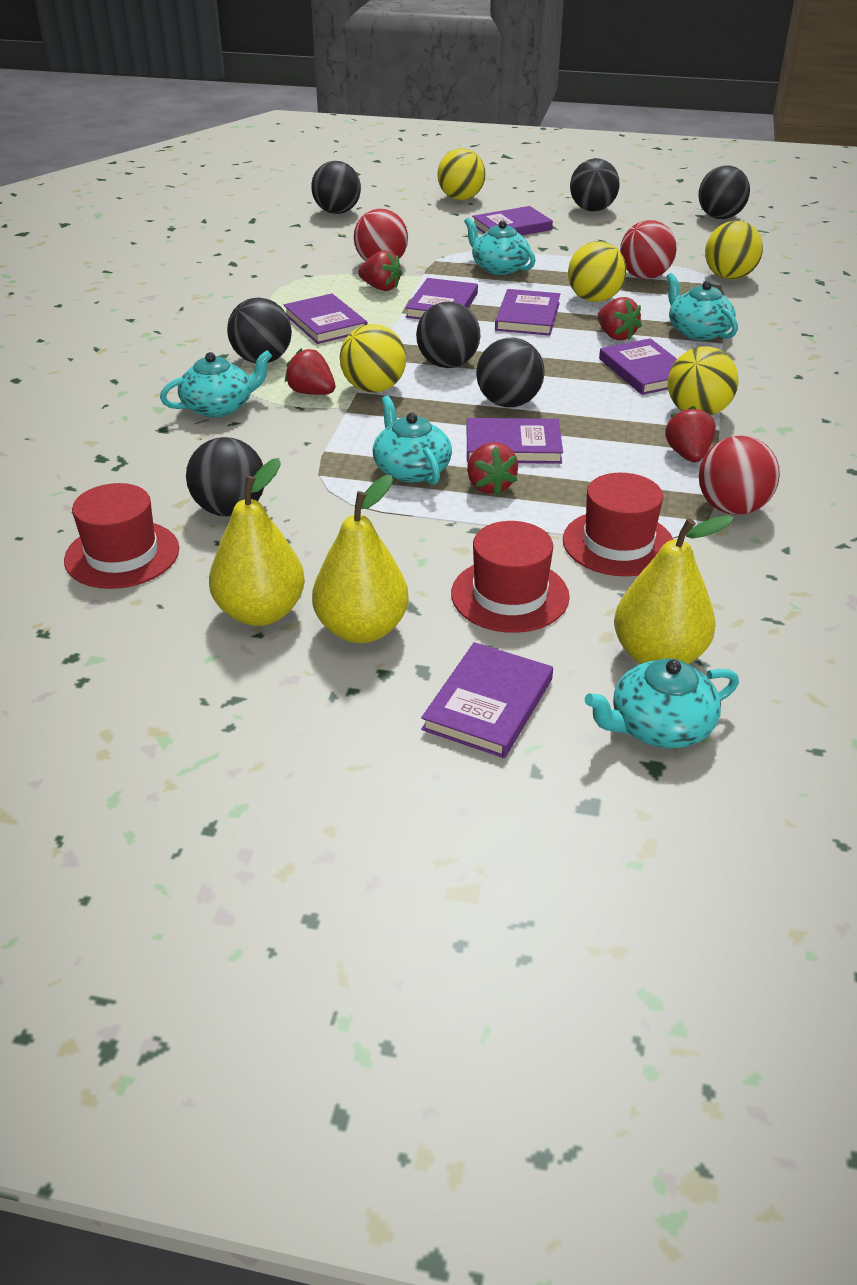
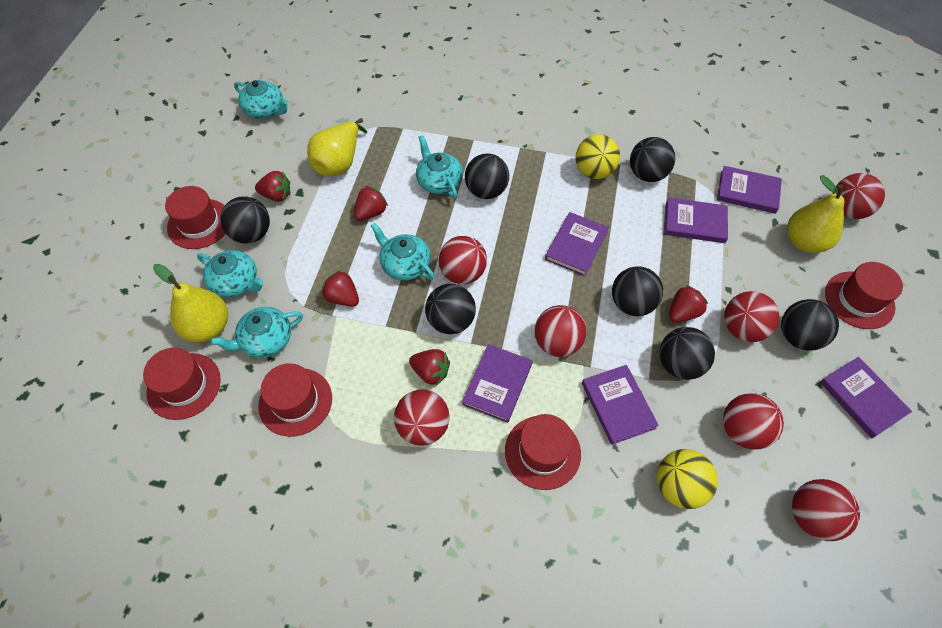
purple book: 7 -> 6
red ball: 3 -> 7
red hat: 3 -> 5
yellow ball: 5 -> 2

